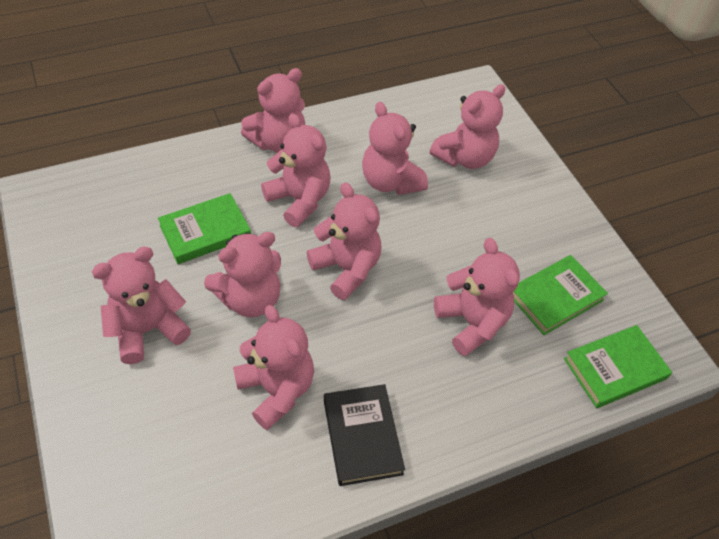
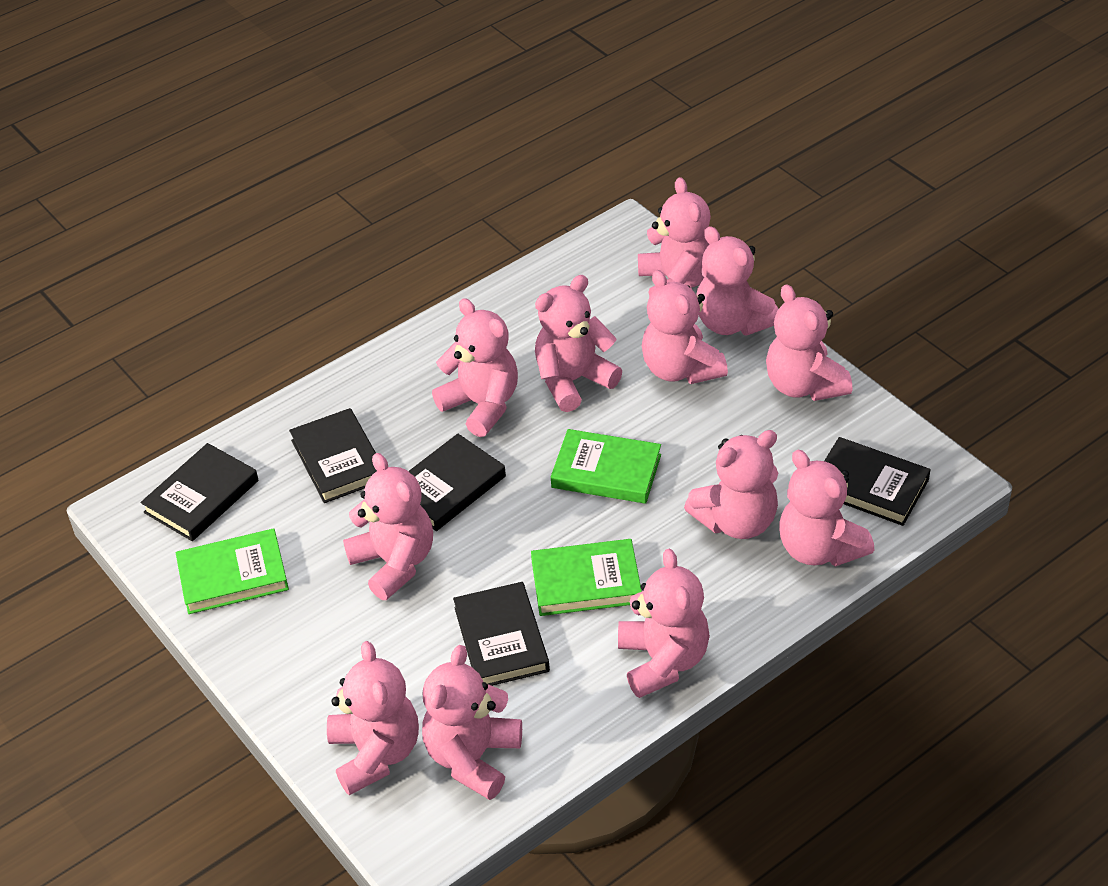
black book: 1 -> 5
pink teddy bear: 9 -> 12

